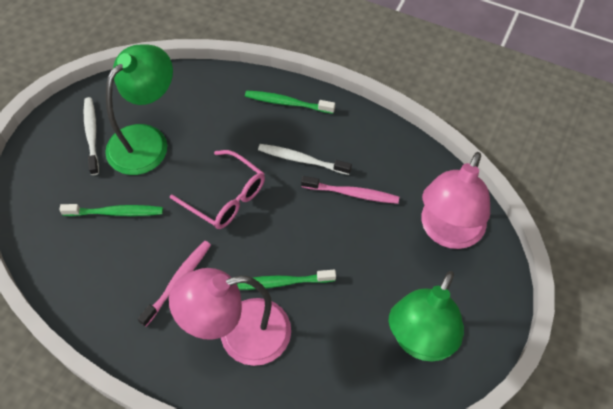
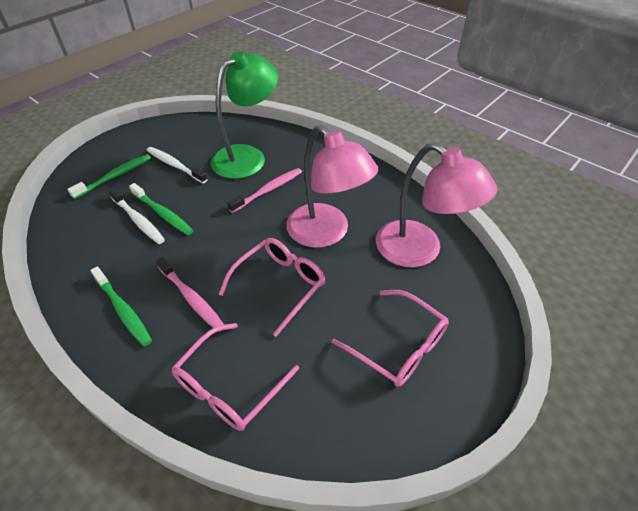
green lamp: 2 -> 1
pink glasses: 1 -> 3

